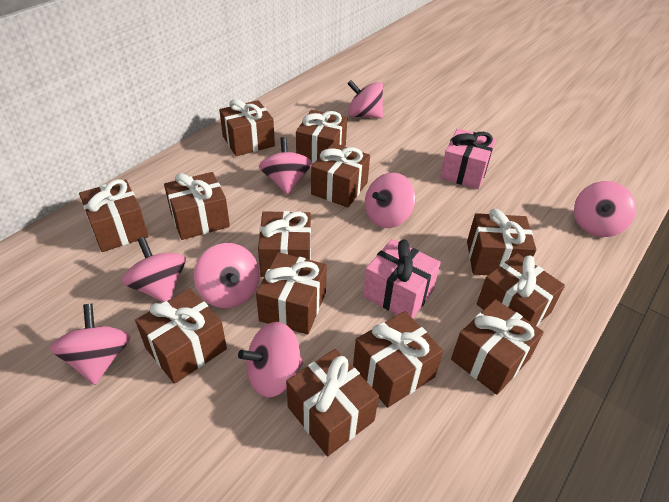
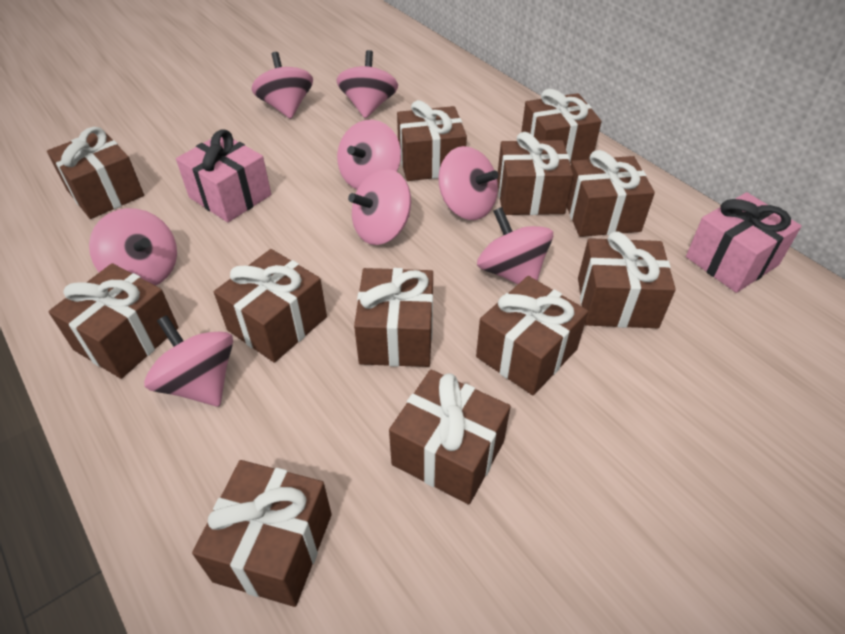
brown gift: 13 -> 12

